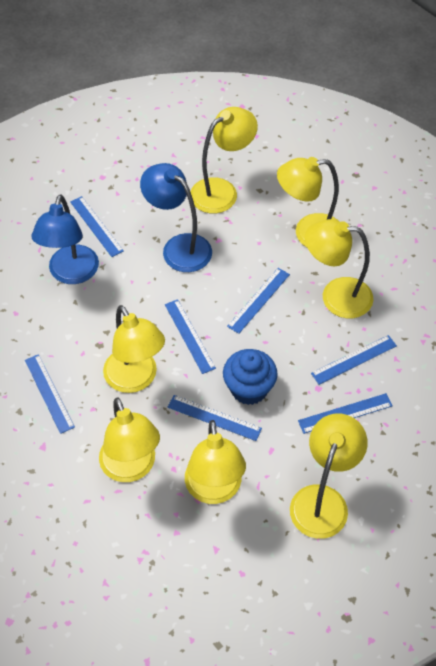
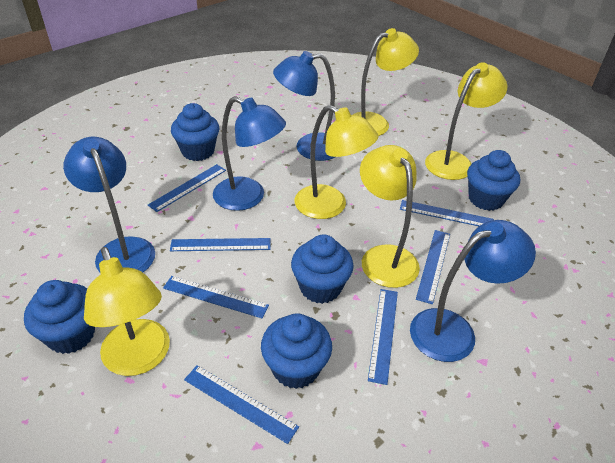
blue cupcake: 1 -> 5
blue lamp: 2 -> 4
yellow lamp: 7 -> 5

